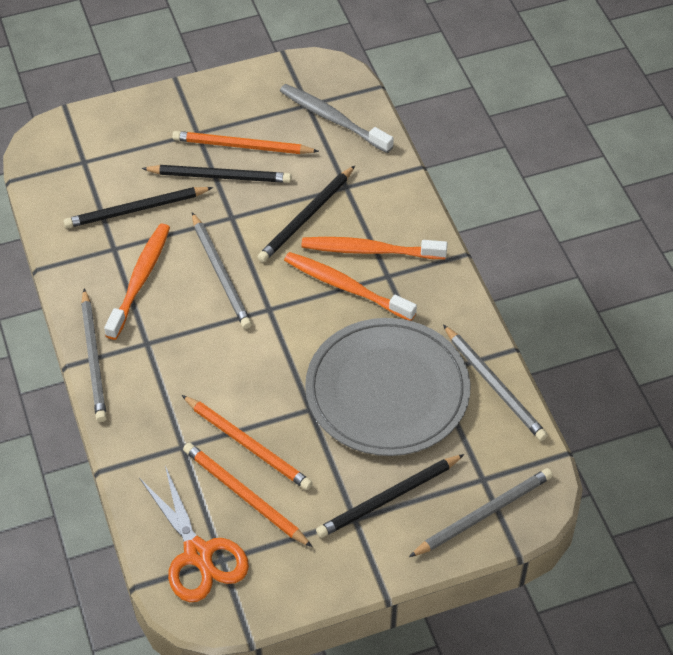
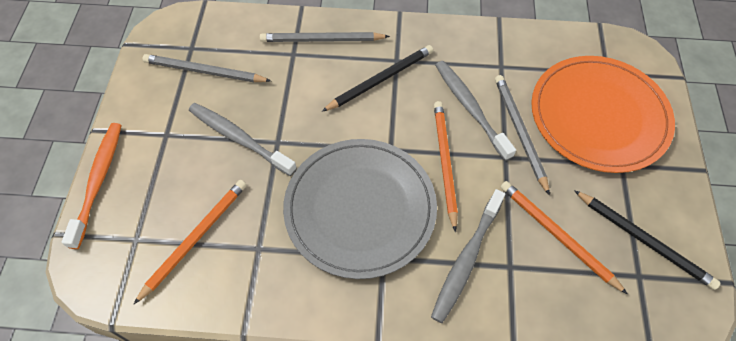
black pencil: 4 -> 2
grey pencil: 4 -> 3
grey toothbrush: 1 -> 3
orange plate: 0 -> 1
orange scissors: 1 -> 0
orange toothbrush: 3 -> 1

